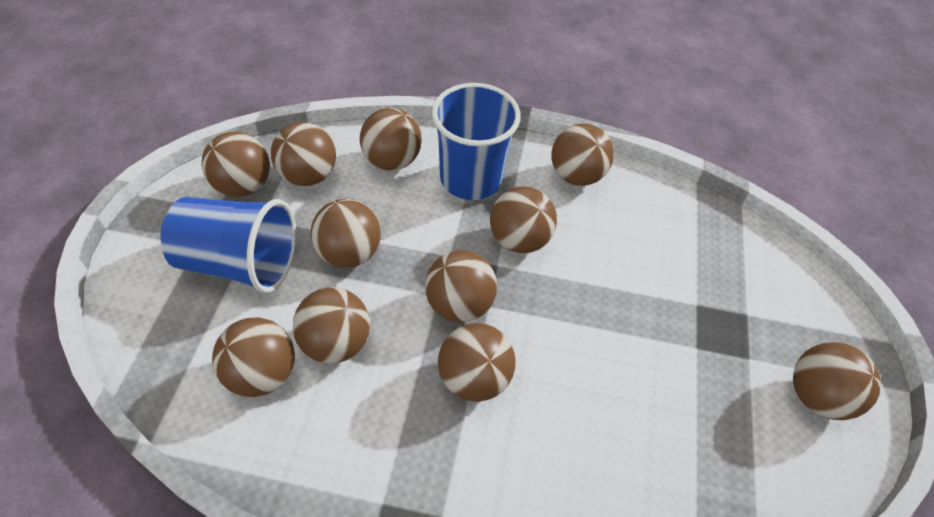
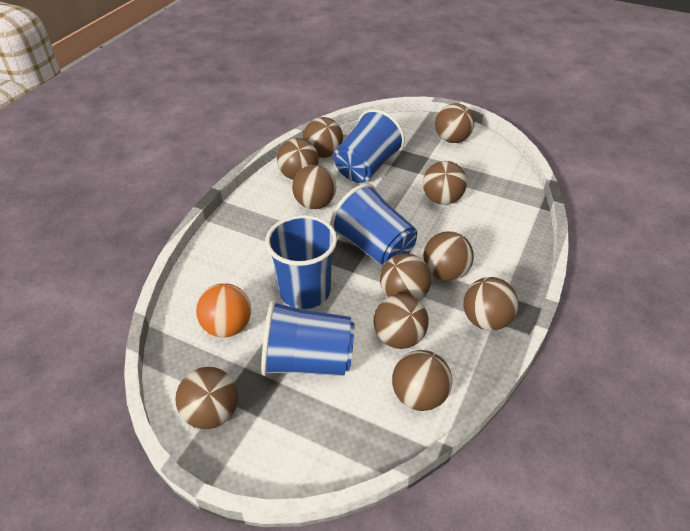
blue cup: 2 -> 4
orange ball: 0 -> 1

